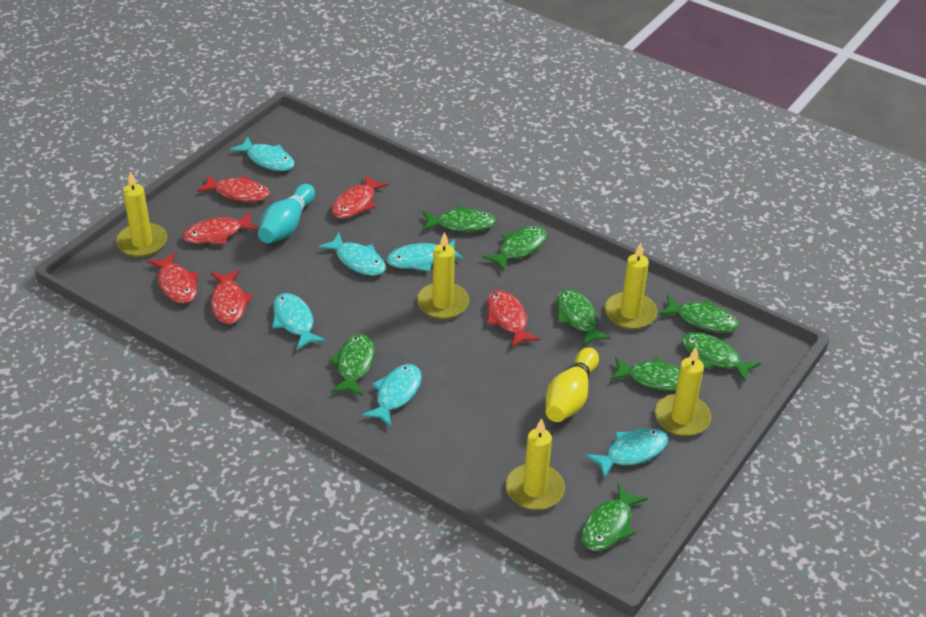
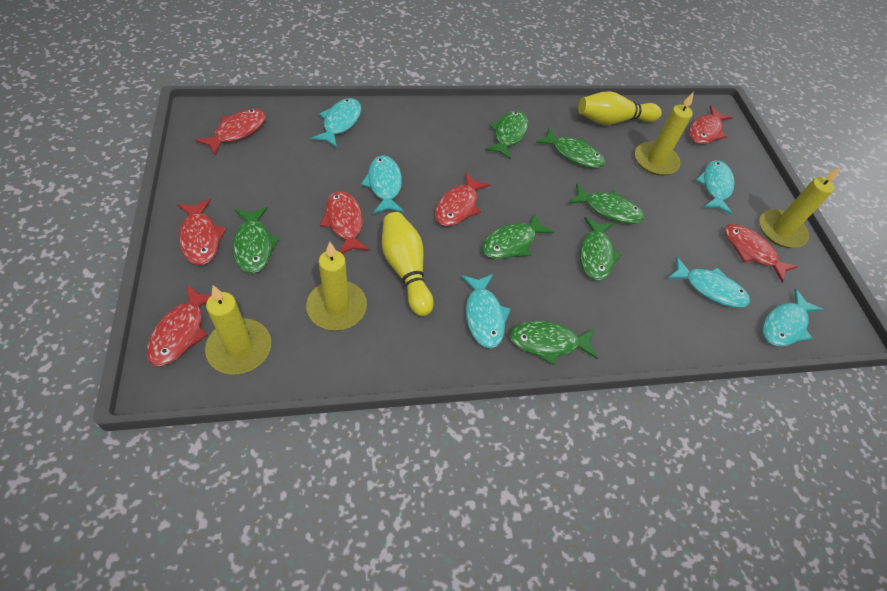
green fish: 8 -> 7
red fish: 6 -> 7
turquoise bowling pin: 1 -> 0
yellow bowling pin: 1 -> 2
yellow candle: 5 -> 4

